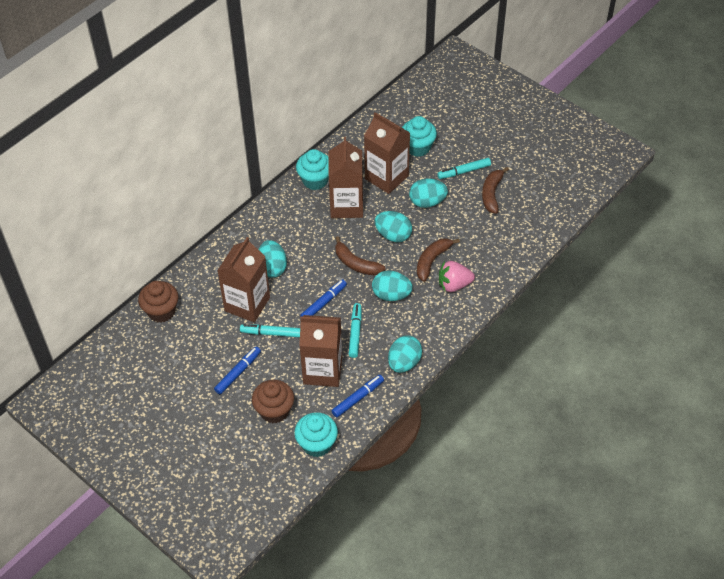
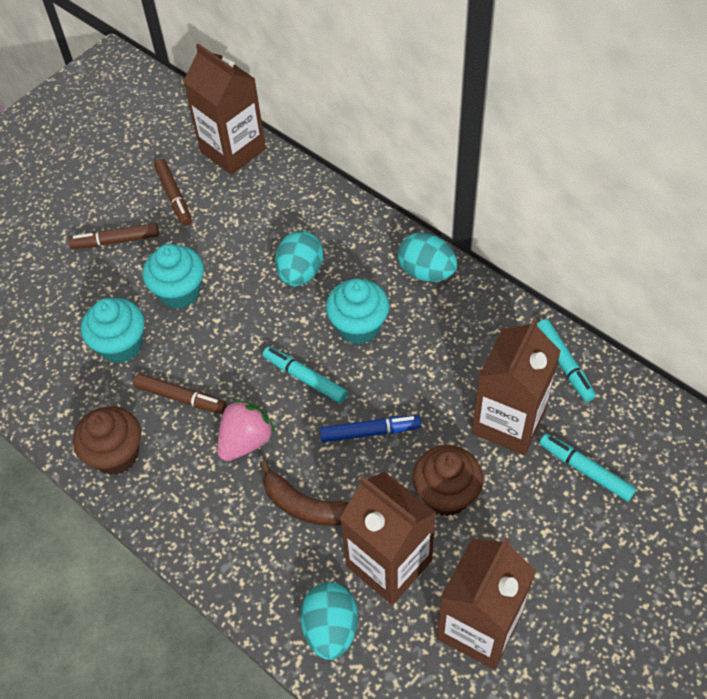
blue marker: 3 -> 1
brown banana: 3 -> 1
brown marker: 0 -> 3
turquoise egg: 5 -> 3

